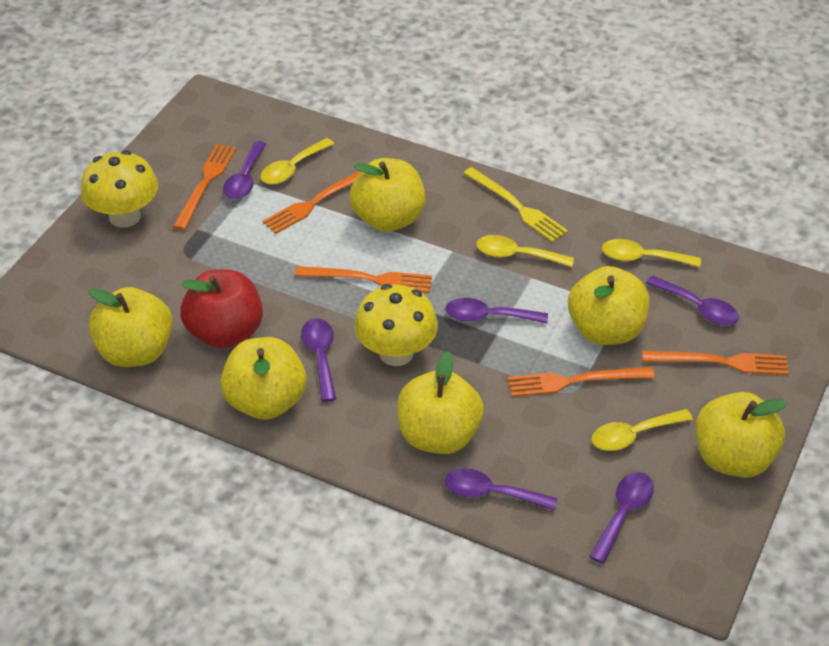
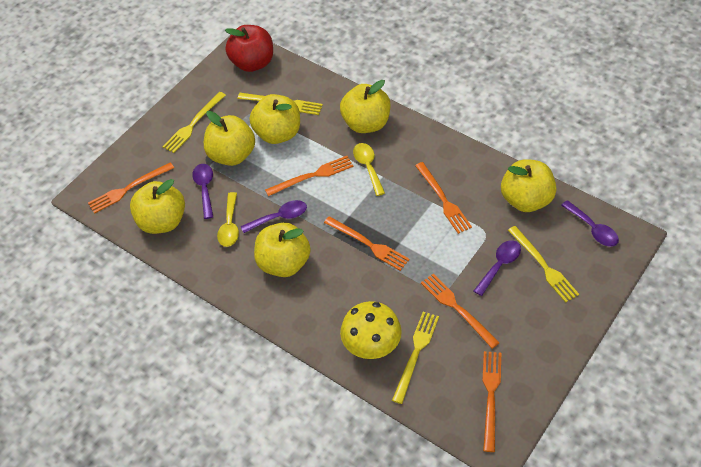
orange fork: 5 -> 6
purple spoon: 6 -> 4
yellow fork: 1 -> 4
yellow mushroom: 2 -> 1
yellow spoon: 4 -> 2

